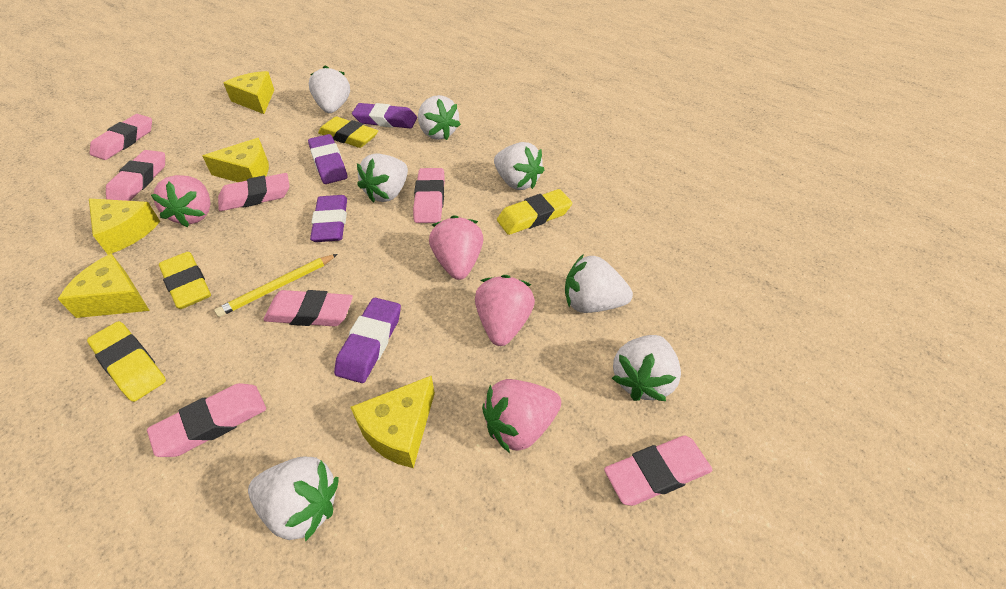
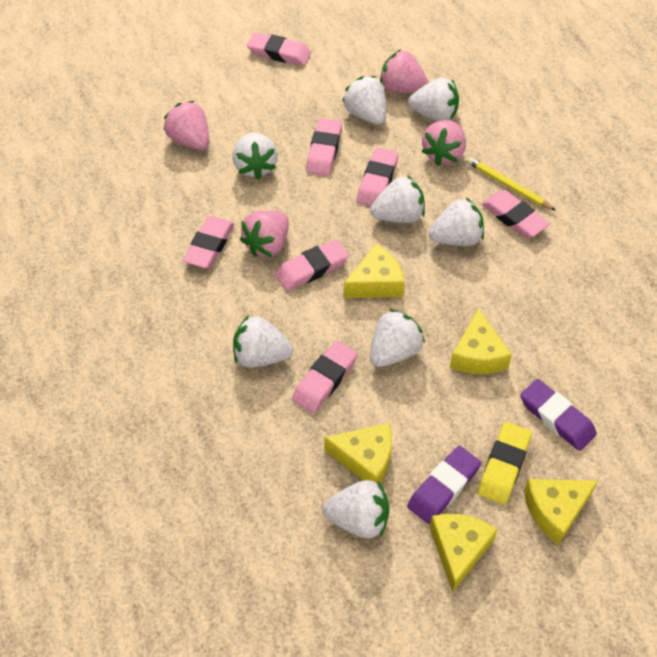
purple eraser: 4 -> 2
white strawberry: 7 -> 8
yellow eraser: 4 -> 1

